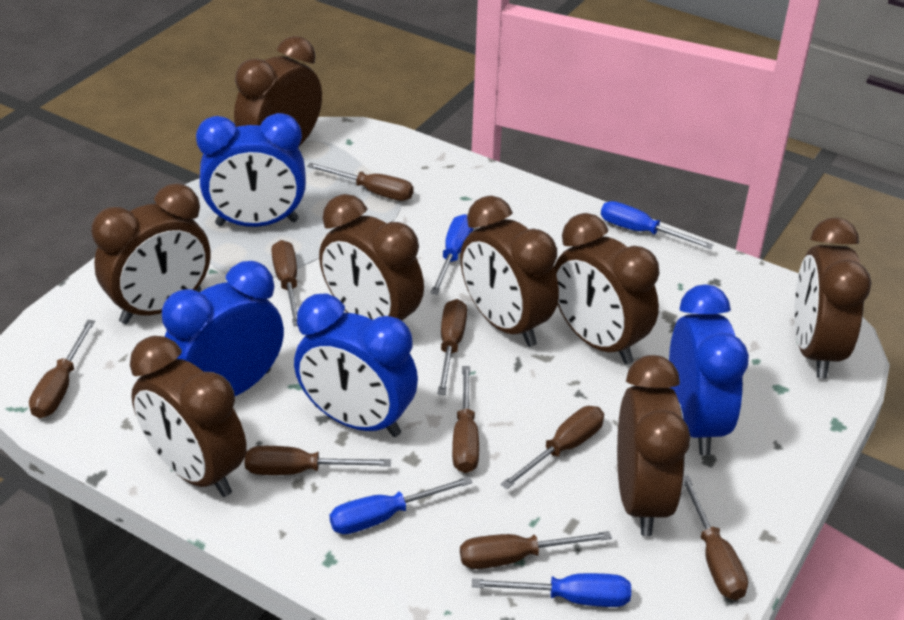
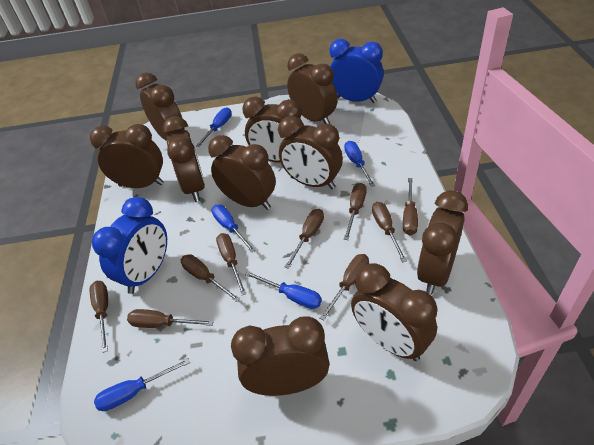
blue clock: 4 -> 2
blue screwdriver: 4 -> 5
brown clock: 8 -> 10

